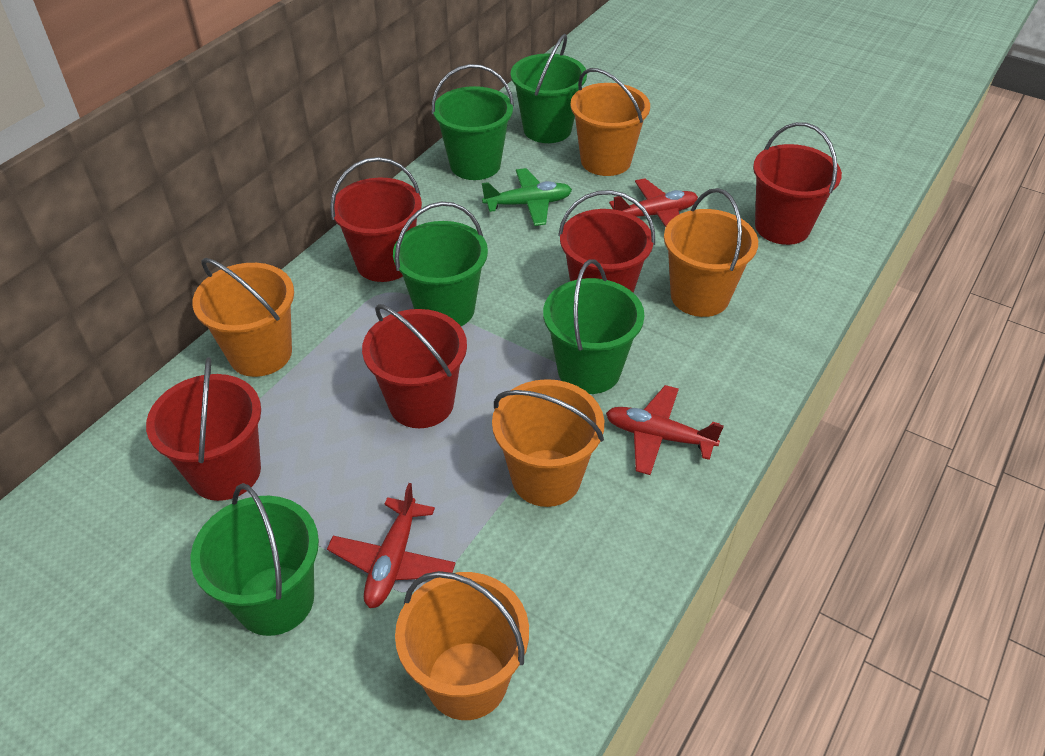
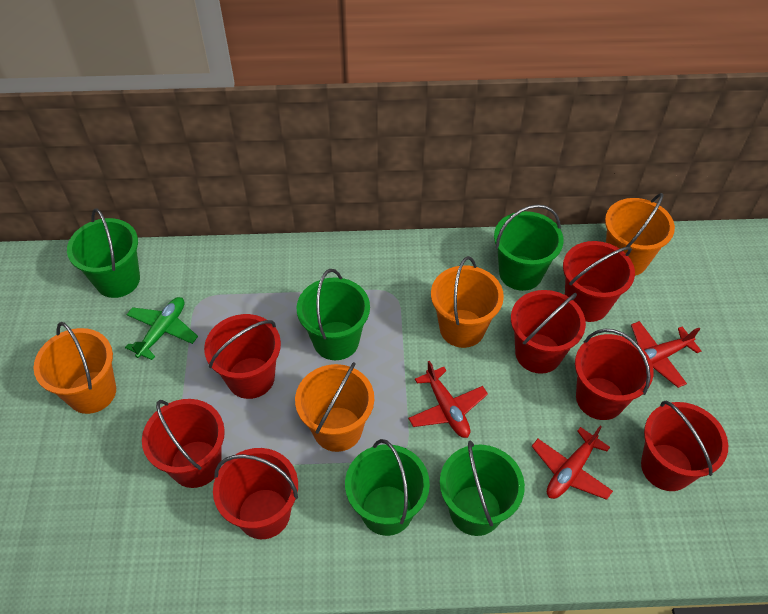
orange bucket: 5 -> 4
red bucket: 5 -> 7

